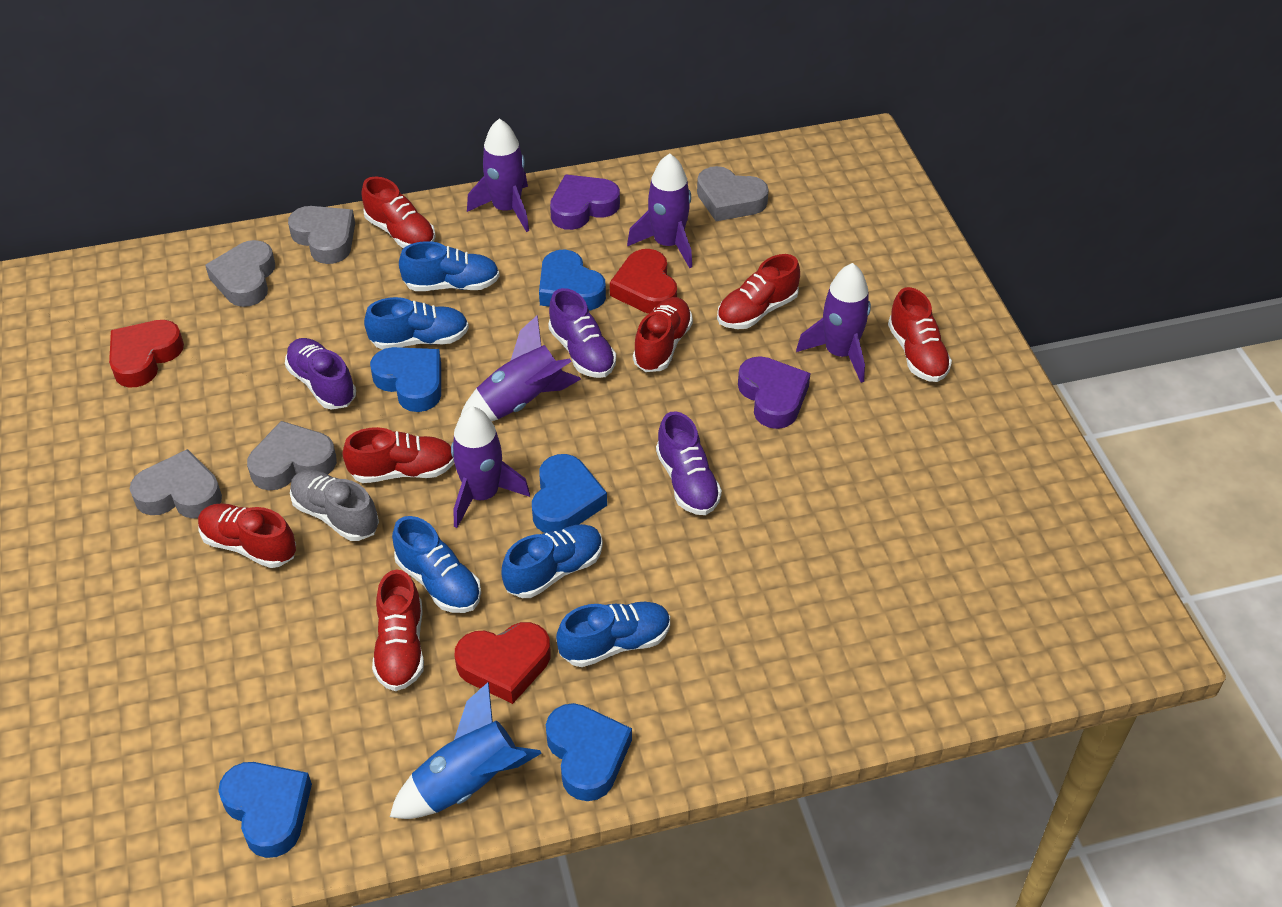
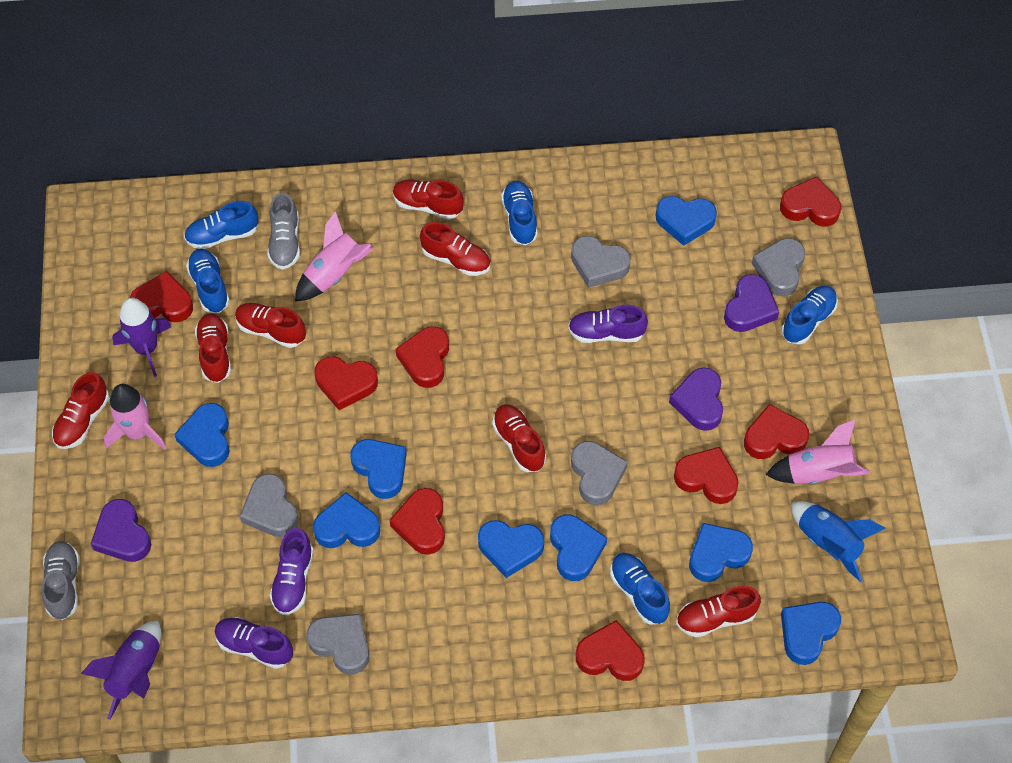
blue heart: 5 -> 8
grey shoe: 1 -> 2
pink rocket: 0 -> 3
purple heart: 2 -> 3
purple rocket: 5 -> 2
red heart: 3 -> 8

